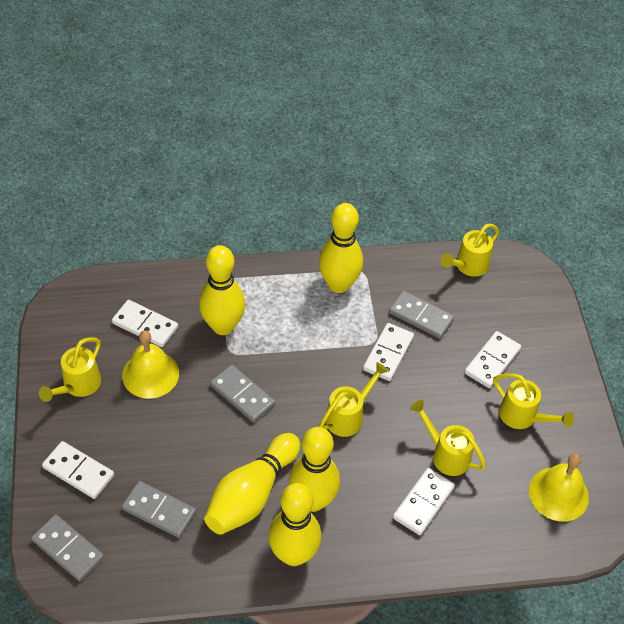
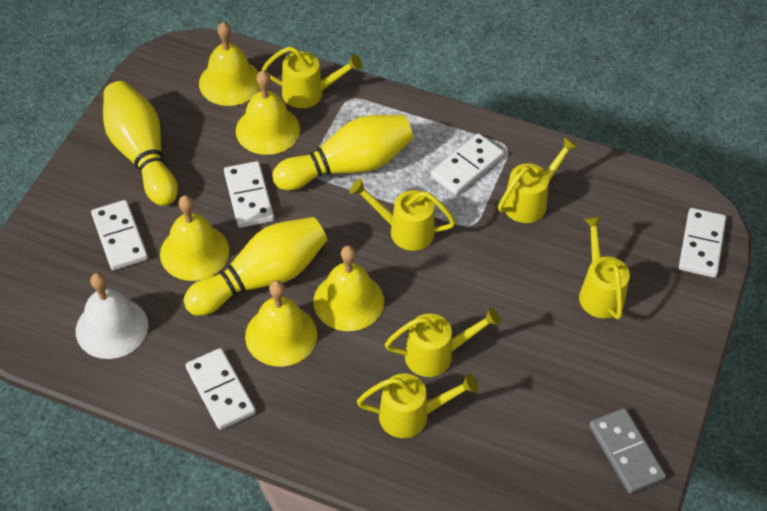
grey domino: 4 -> 1
white bell: 0 -> 1
yellow bell: 2 -> 5
yellow bowling pin: 5 -> 3
yellow watering can: 5 -> 6

